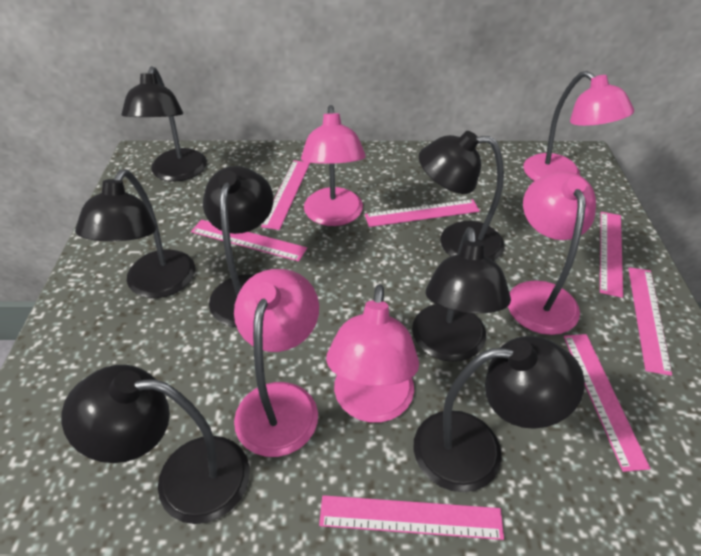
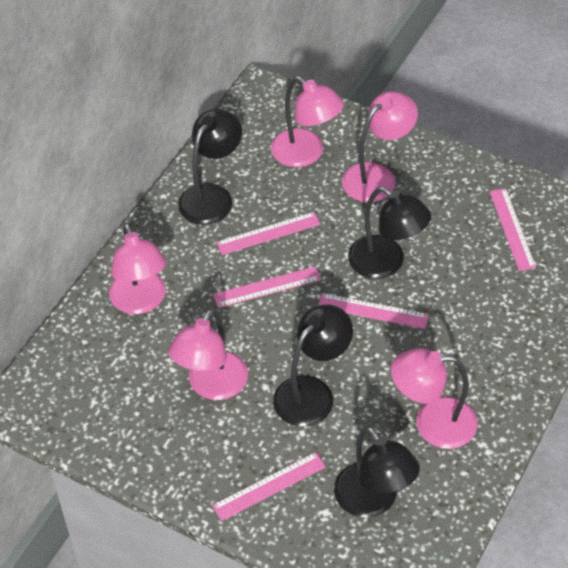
black lamp: 7 -> 4
pink ruler: 7 -> 5

